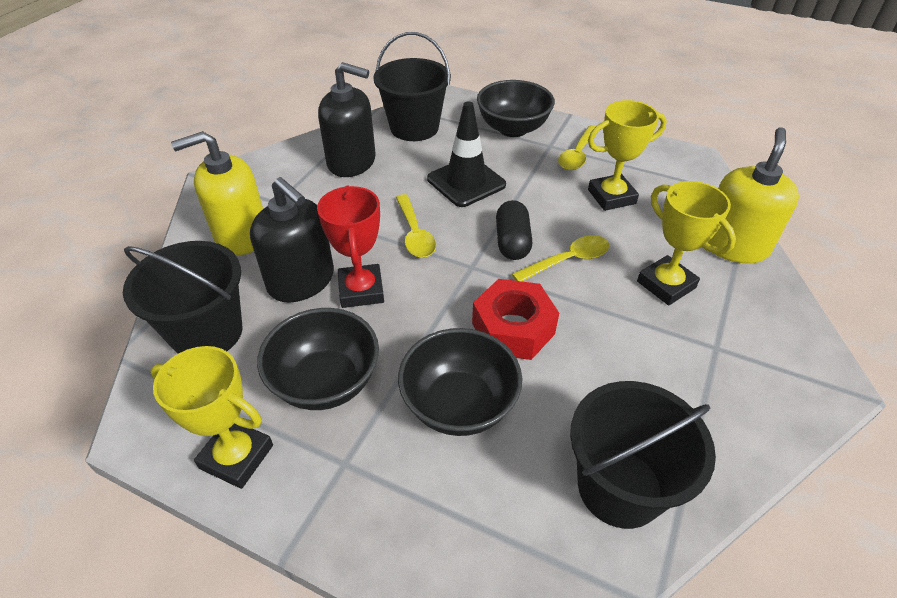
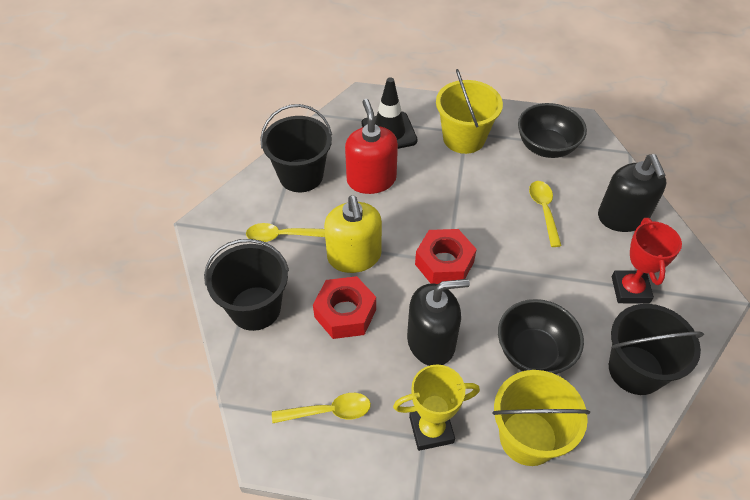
black bowl: 3 -> 2
black capsule: 1 -> 0
red nut: 1 -> 2
red soap dispenser: 0 -> 1
yellow bucket: 0 -> 2
yellow soap dispenser: 2 -> 1
yellow trophy: 3 -> 1

